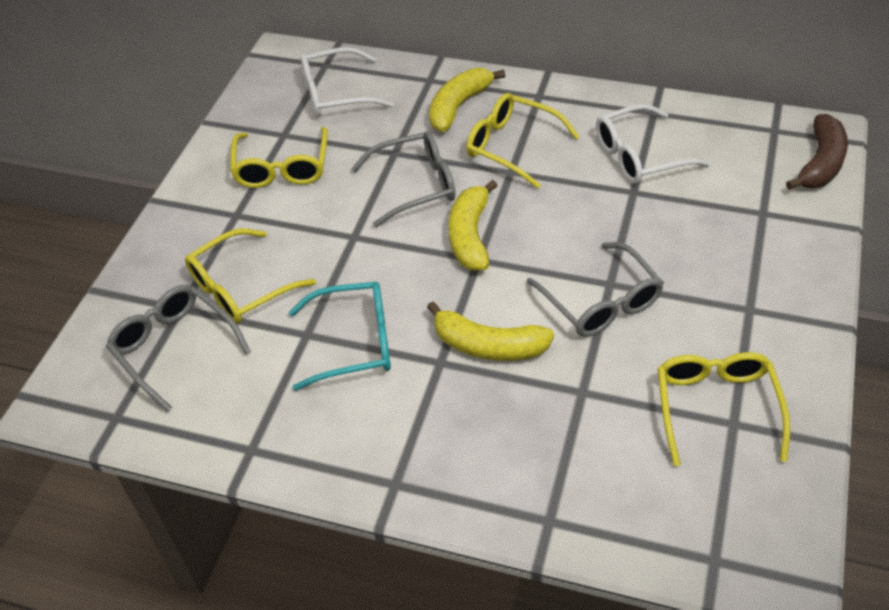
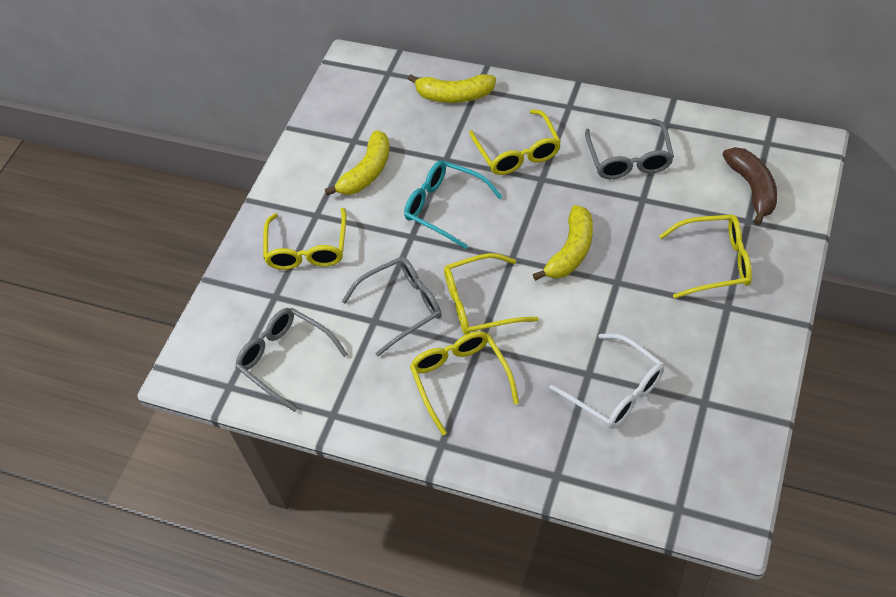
white glasses: 2 -> 1
yellow glasses: 4 -> 5

